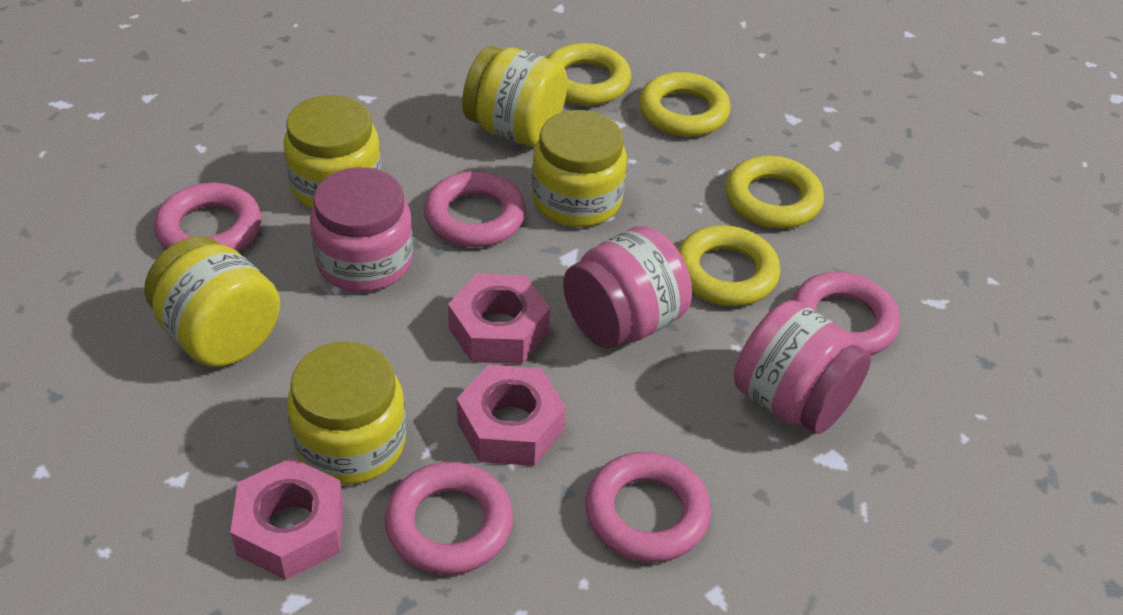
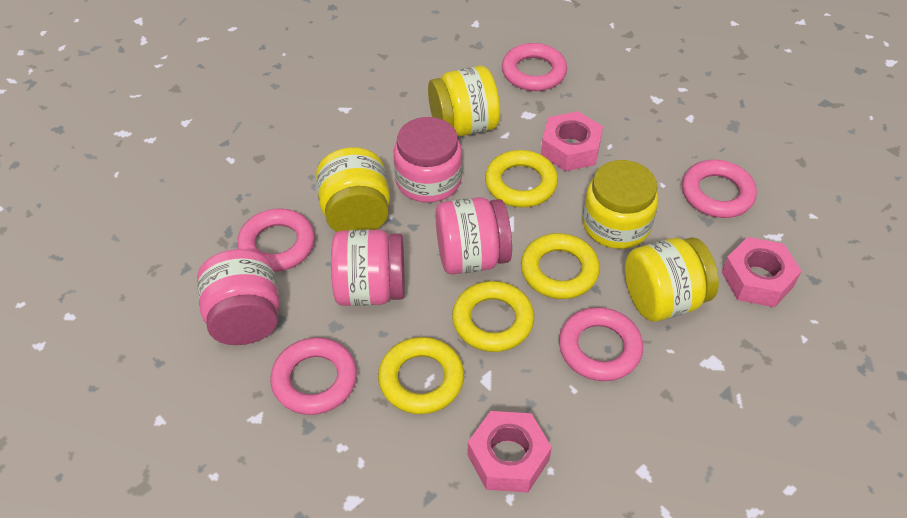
pink jar: 3 -> 4
yellow jar: 5 -> 4

